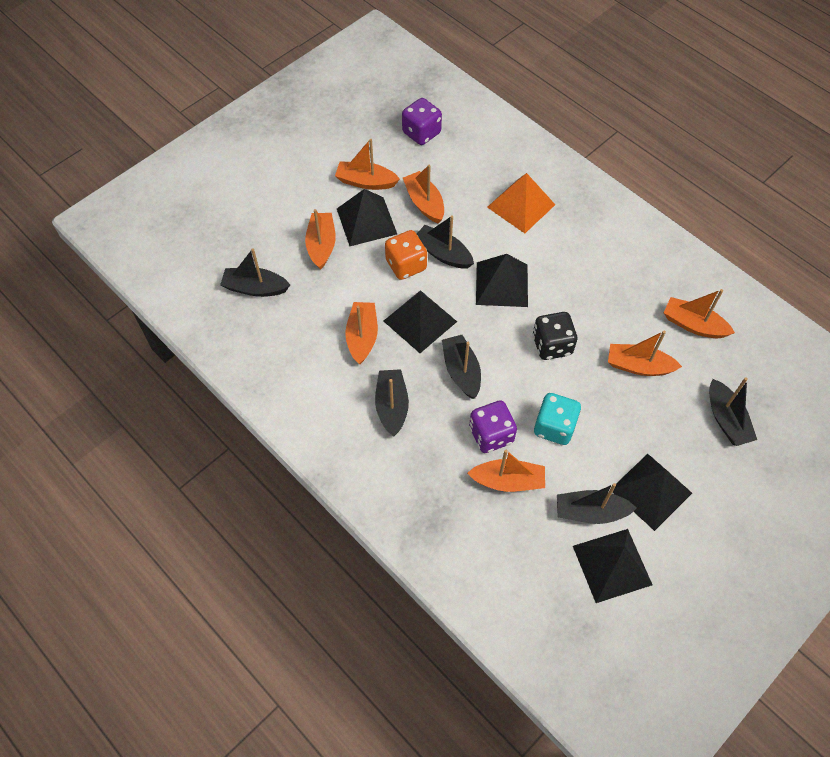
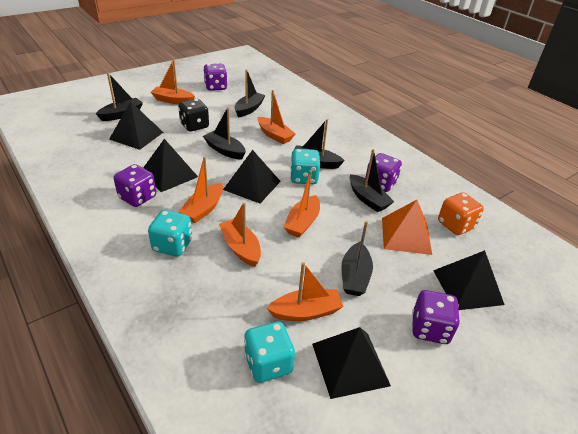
orange boat: 7 -> 6
purple dice: 2 -> 4
turquoise dice: 1 -> 3

